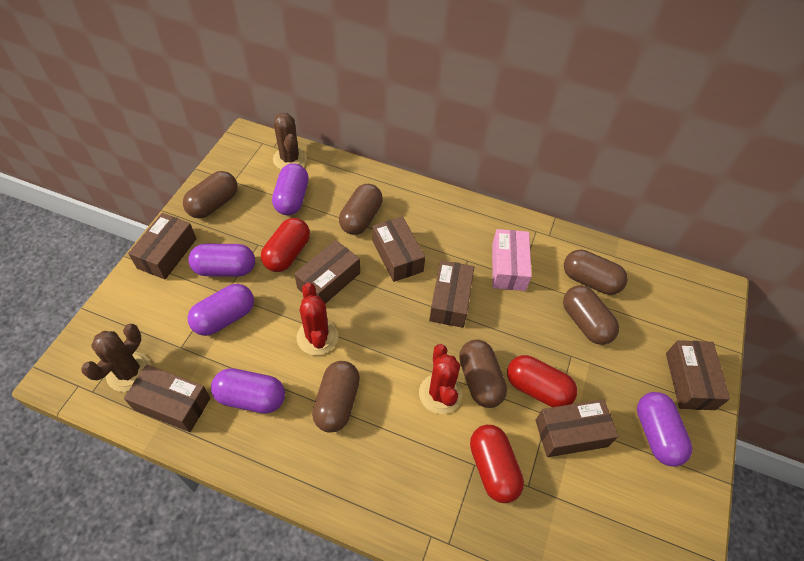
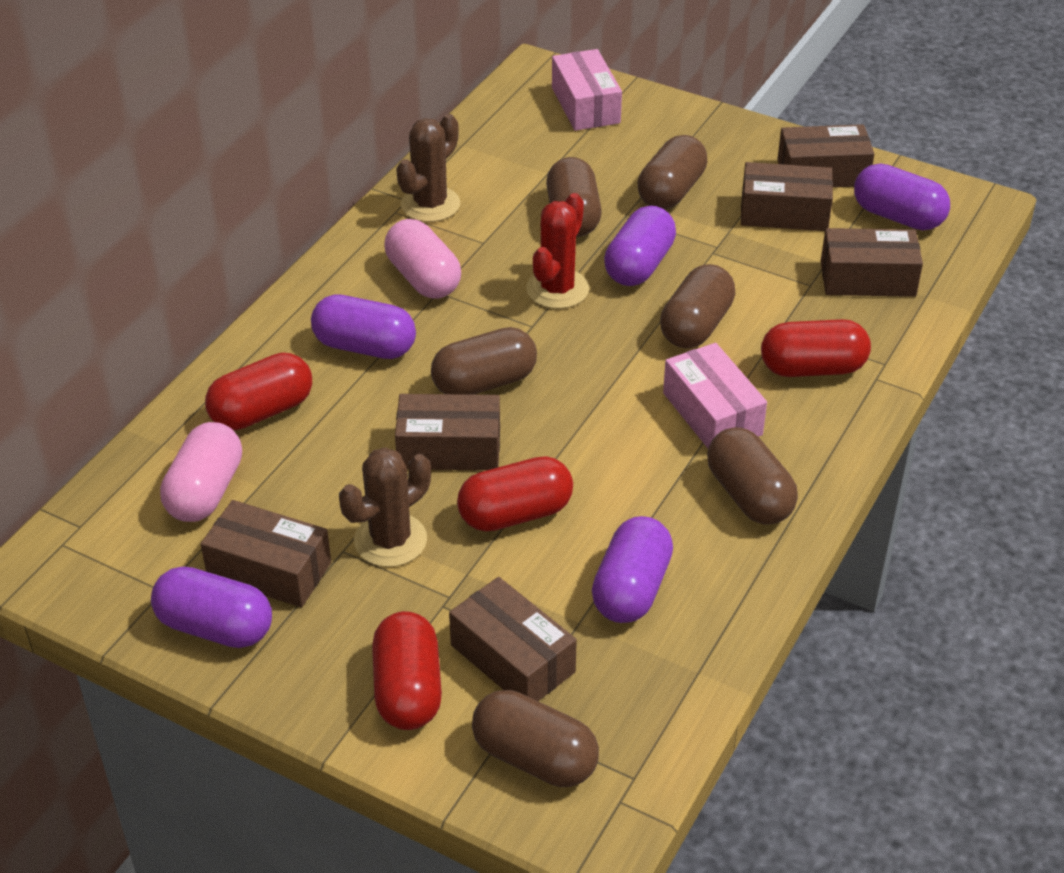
brown box: 7 -> 6
pink box: 1 -> 2
pink capsule: 0 -> 2
red cactus: 2 -> 1
red capsule: 3 -> 4

